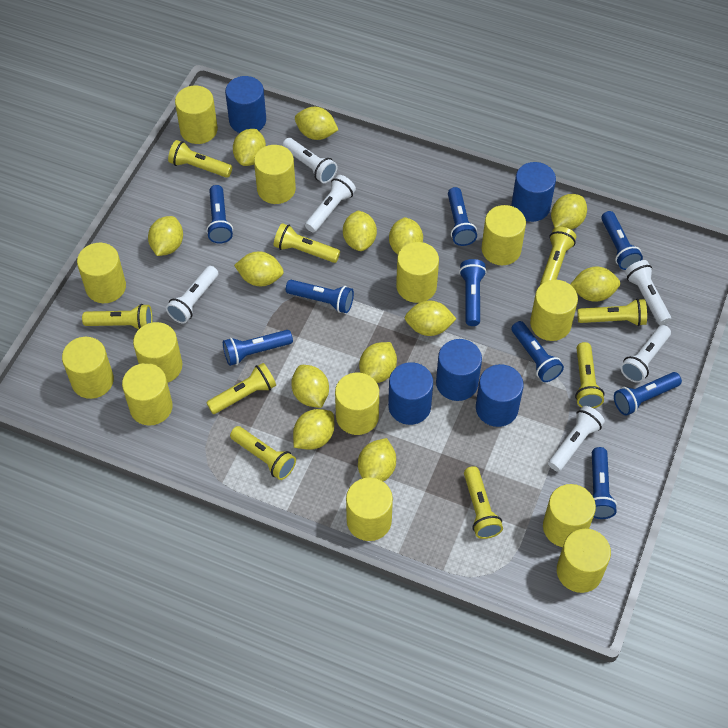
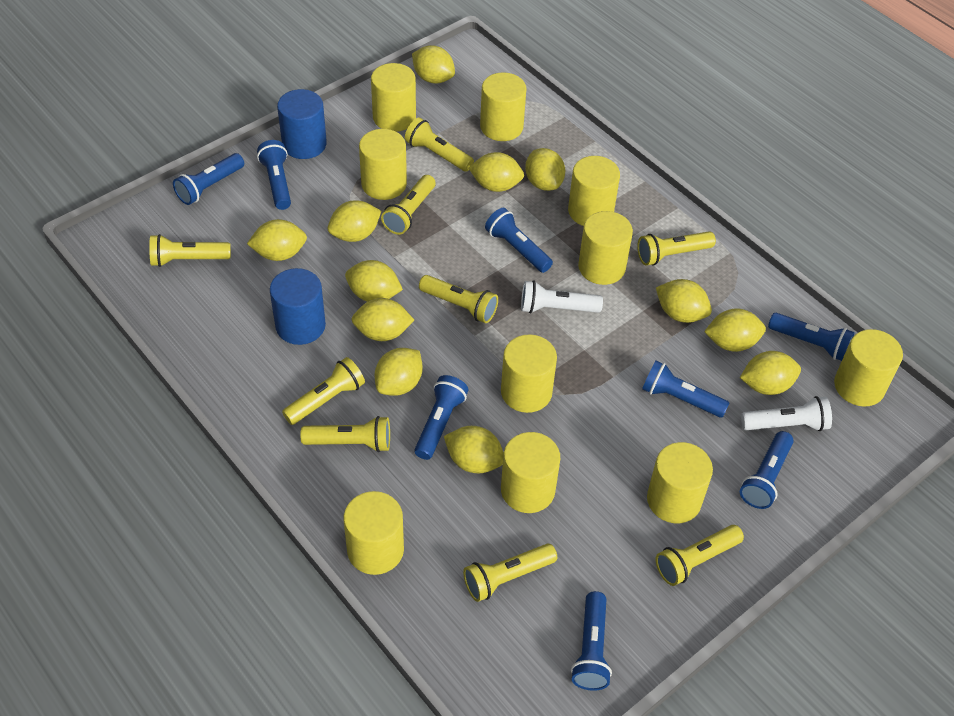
blue cylinder: 5 -> 2
blue flashlight: 9 -> 8
white flashlight: 6 -> 2
yellow cylinder: 13 -> 10
yellow lemon: 13 -> 12

